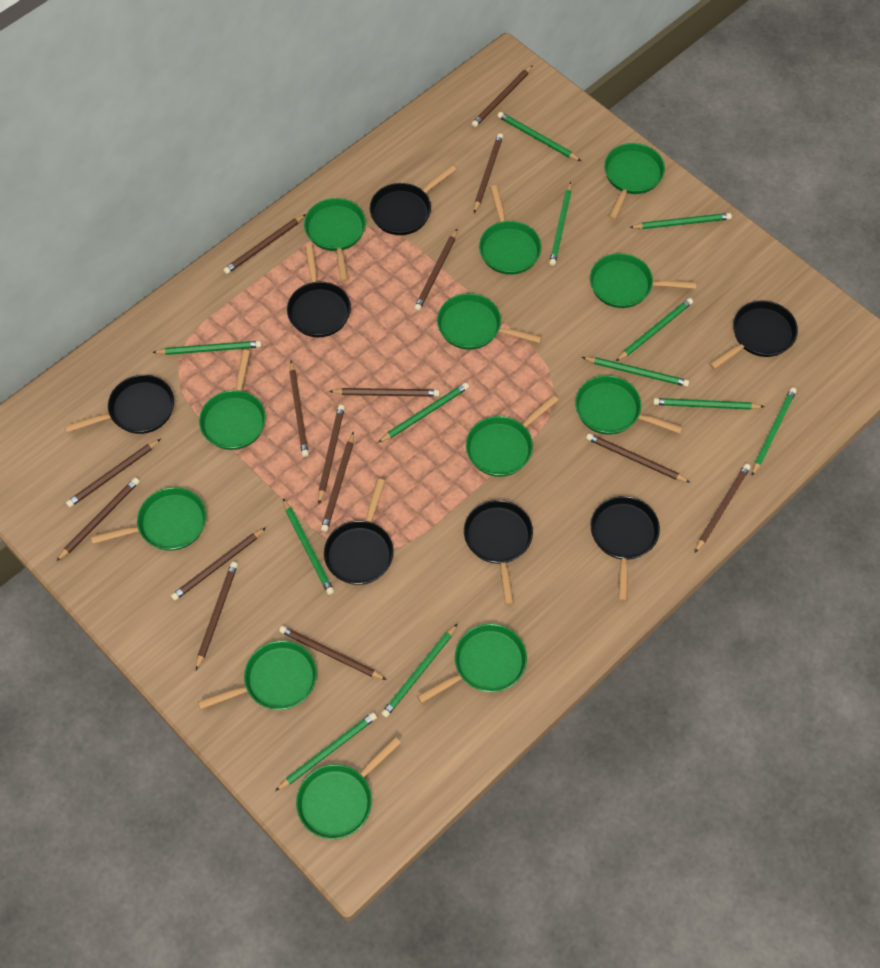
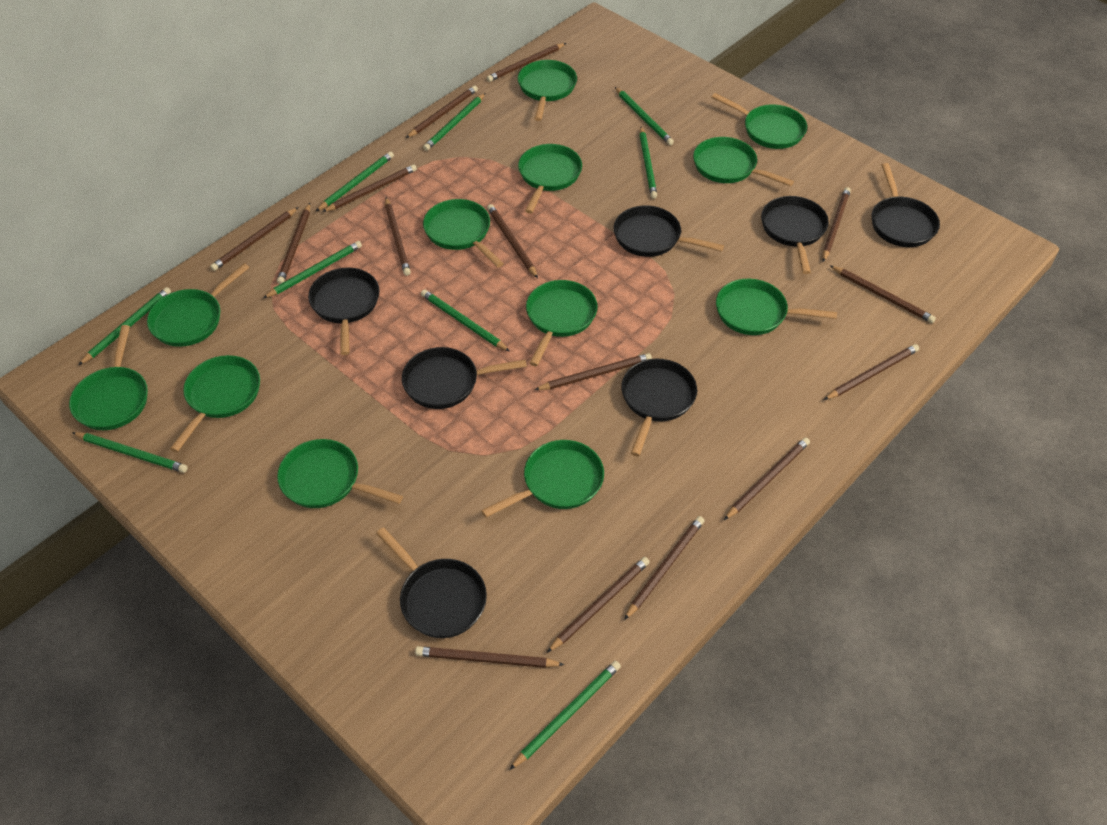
green pencil: 12 -> 9

